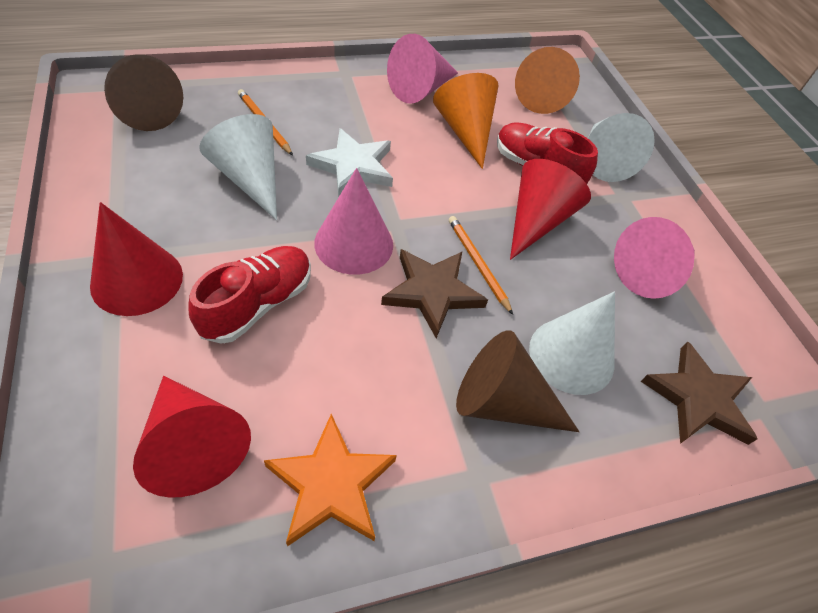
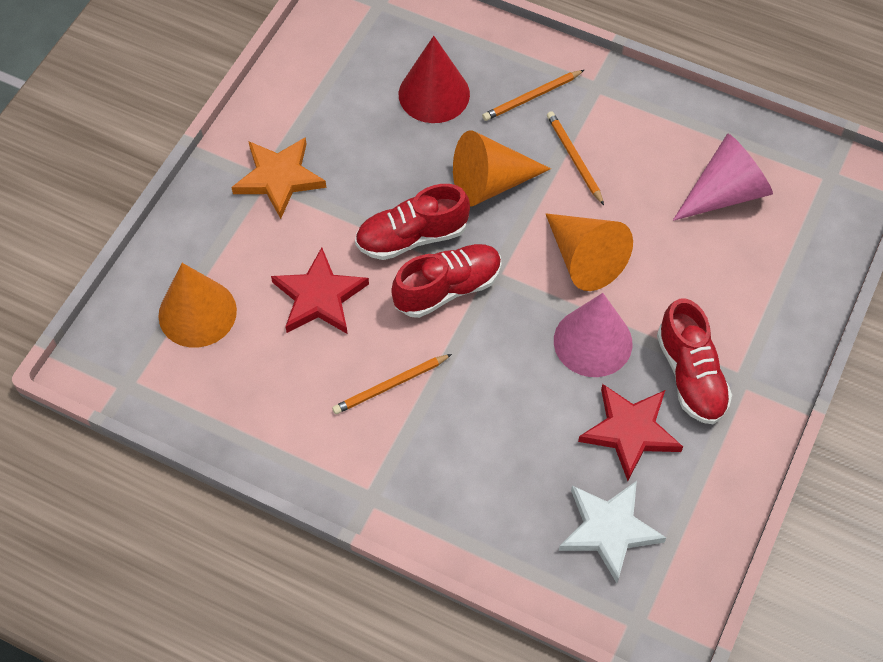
brown cone: 2 -> 0
brown star: 2 -> 0
orange cone: 2 -> 3
orange pencil: 2 -> 3
pink cone: 3 -> 2
red cone: 3 -> 1
red shoe: 2 -> 3
red star: 0 -> 2
white cone: 3 -> 0

